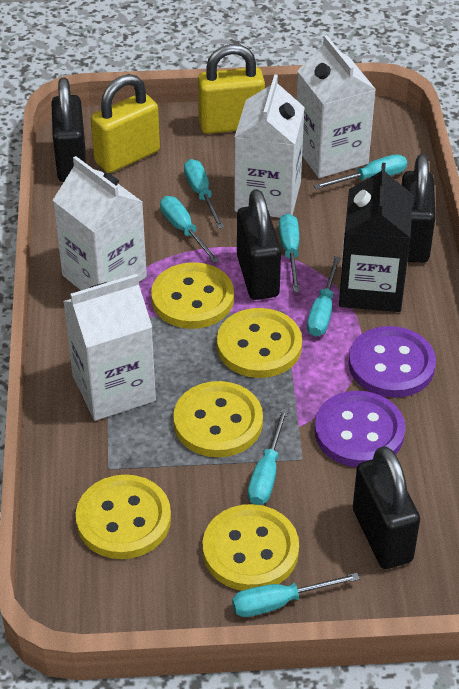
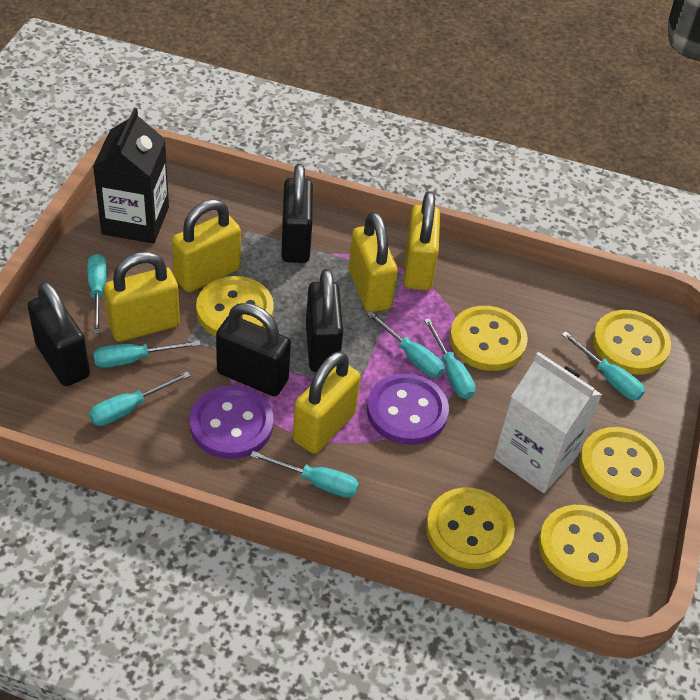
white carton: 4 -> 1
yellow button: 5 -> 6
yellow padlock: 2 -> 5

